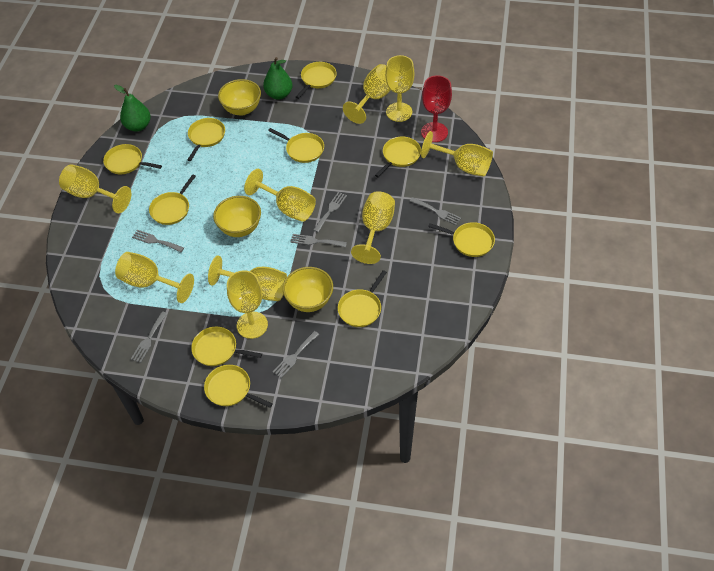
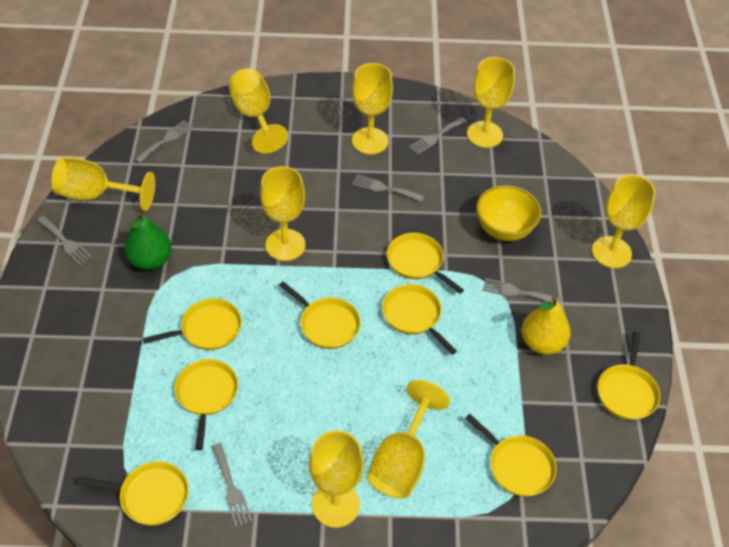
green pear: 2 -> 1
red goblet: 1 -> 0
yellow bowl: 3 -> 1
yellow goblet: 9 -> 8
yellow pan: 10 -> 8
yellow pear: 0 -> 1

